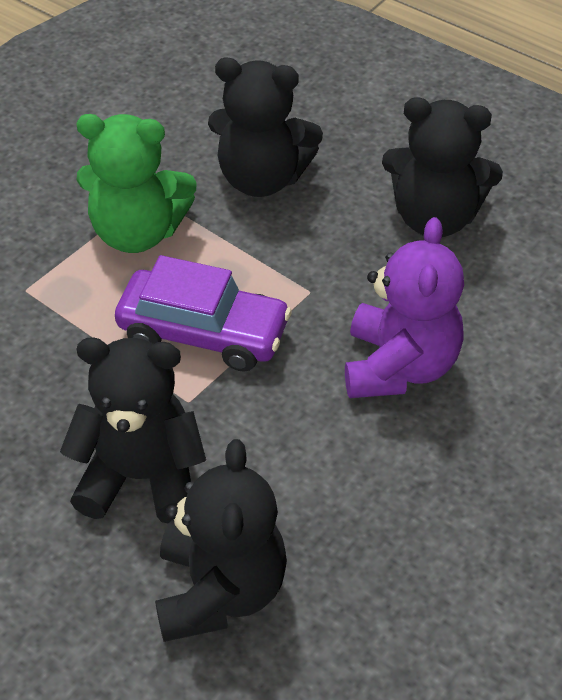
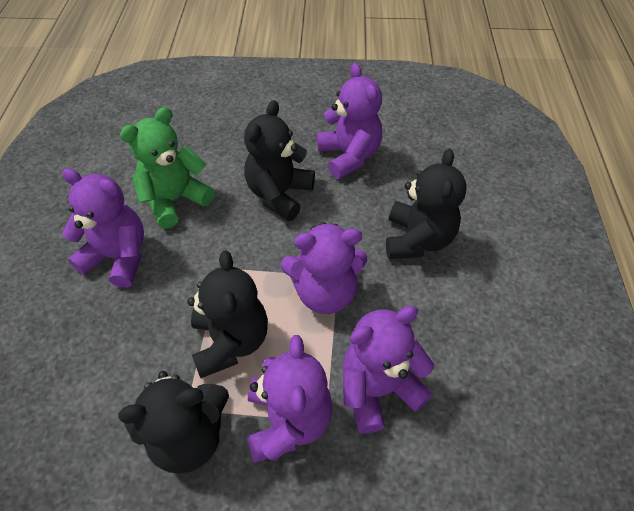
purple car: 1 -> 0
purple teddy bear: 1 -> 5

